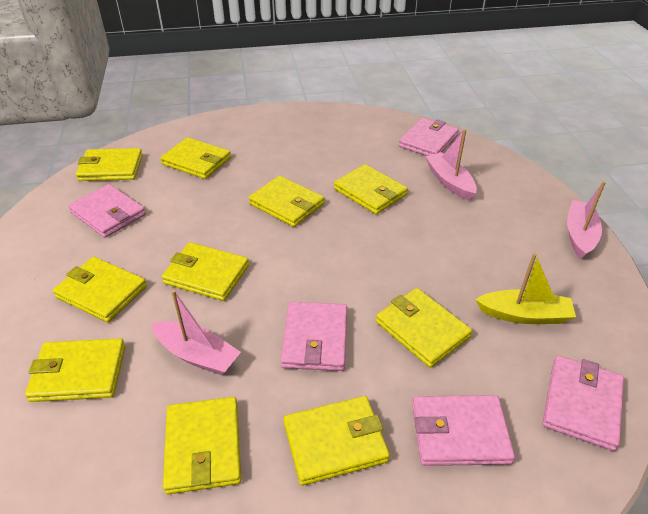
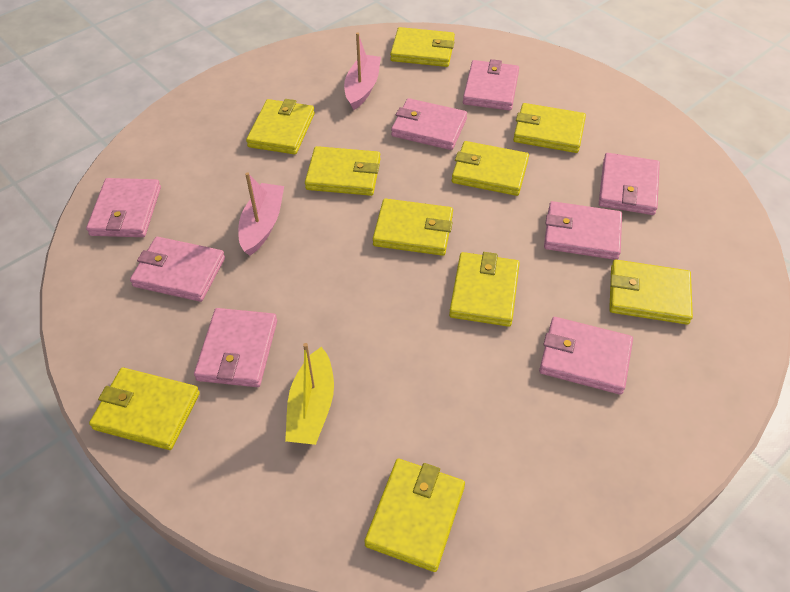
pink boat: 3 -> 2
pink wallet: 5 -> 8

